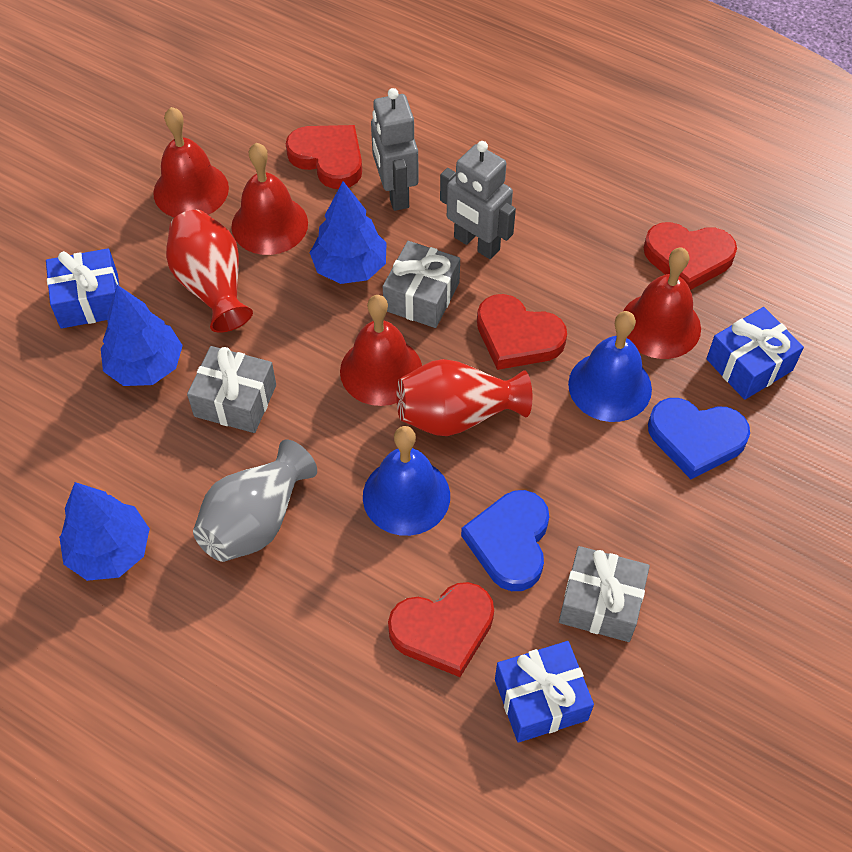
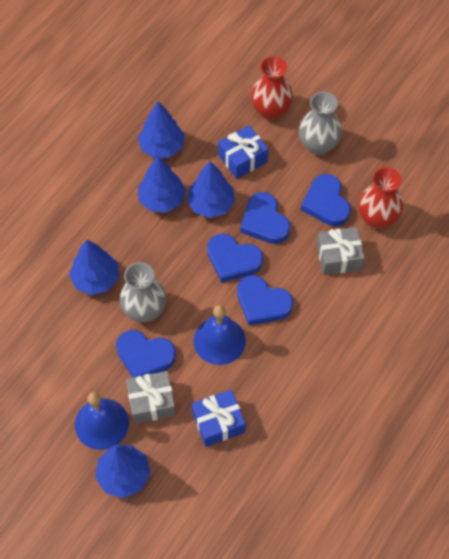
blue gift: 3 -> 2
blue heart: 2 -> 5
blue tree: 3 -> 5
grey gift: 3 -> 2
grey robot: 2 -> 0
grey vase: 1 -> 2
red bell: 4 -> 0
red heart: 4 -> 0

